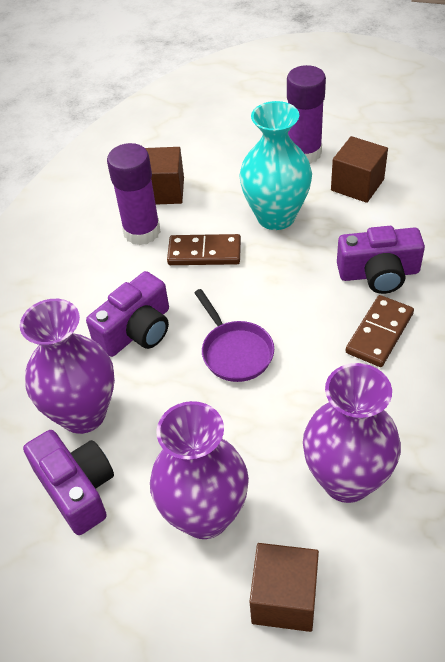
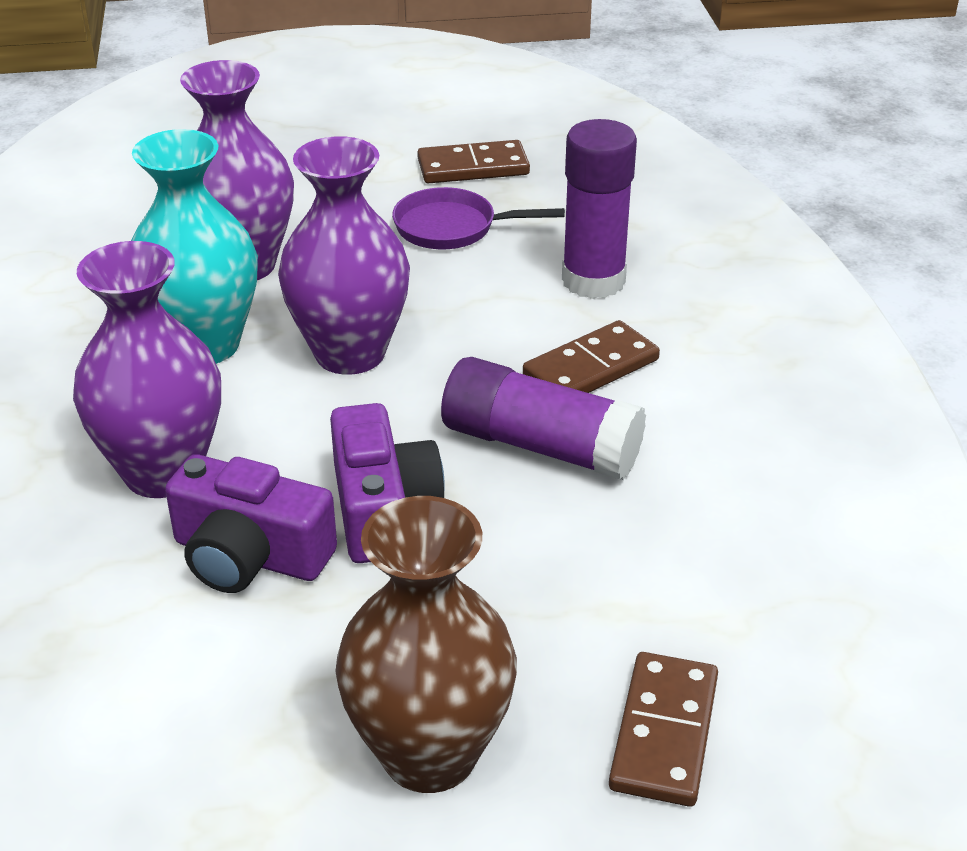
brown cube: 3 -> 0
brown domino: 2 -> 3
brown vase: 0 -> 1
purple camera: 3 -> 2

